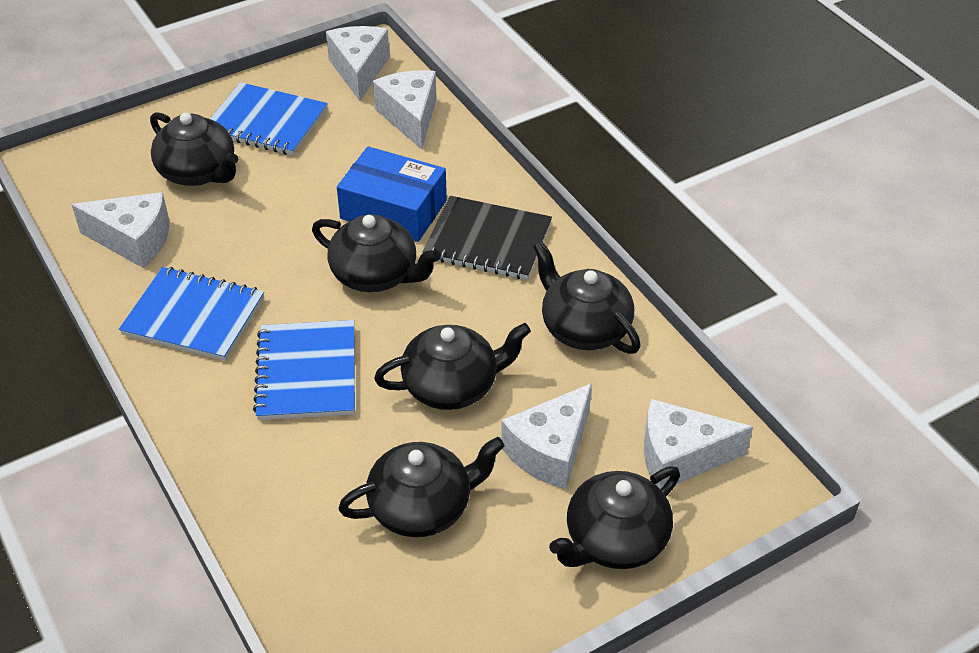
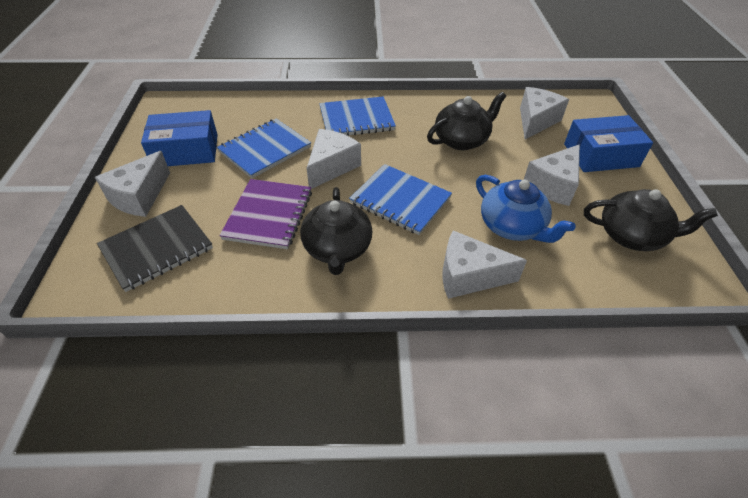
black teapot: 6 -> 3
blue box: 1 -> 2
blue teapot: 0 -> 1
purple notebook: 0 -> 1

